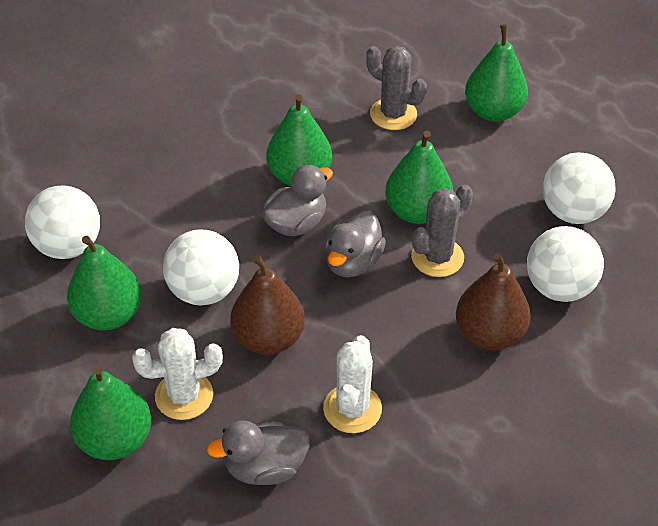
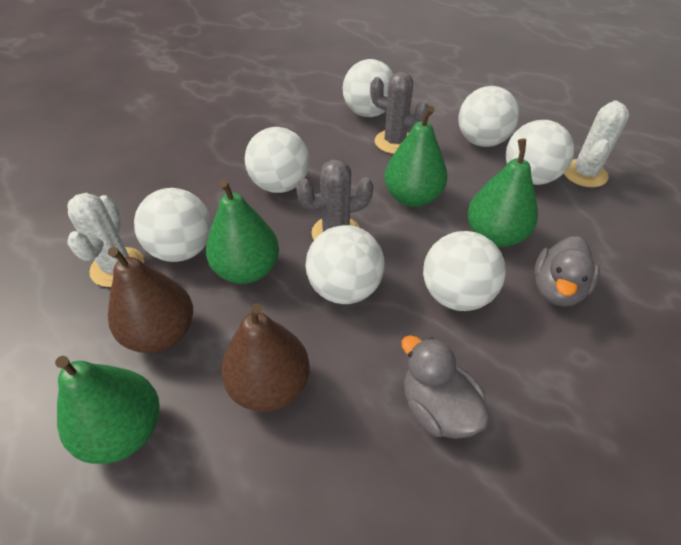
green pear: 5 -> 4
grey duck: 3 -> 2
white ball: 4 -> 7

